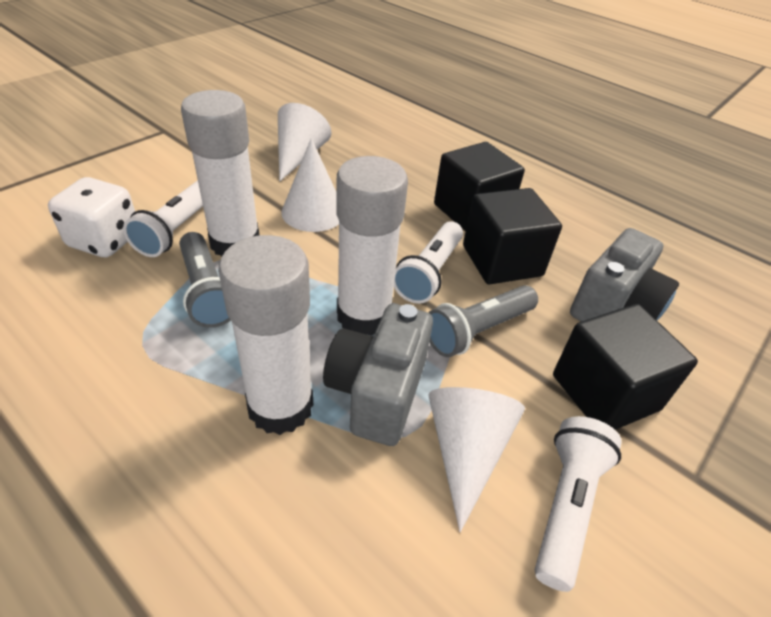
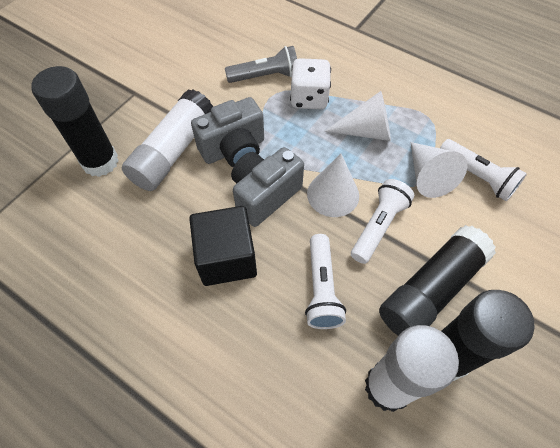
black cube: 3 -> 1
black glue stick: 0 -> 3
grey flashlight: 2 -> 1
white glue stick: 3 -> 2

